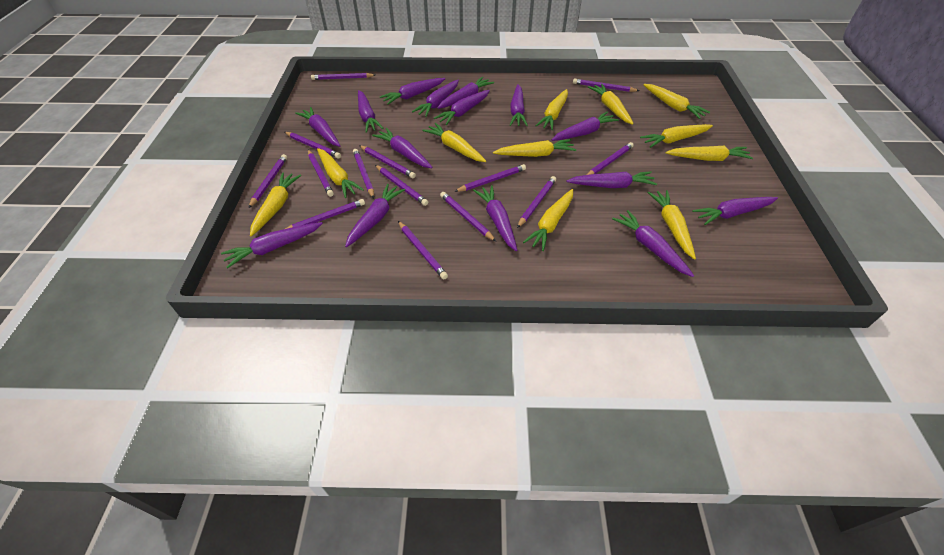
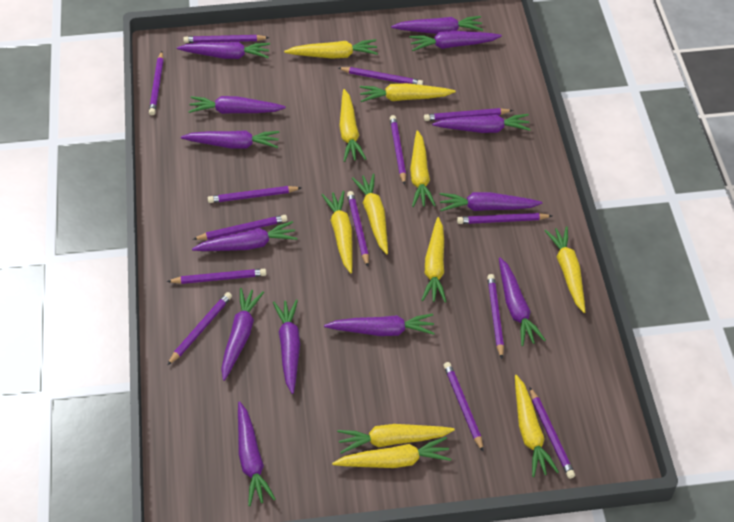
purple carrot: 15 -> 13

